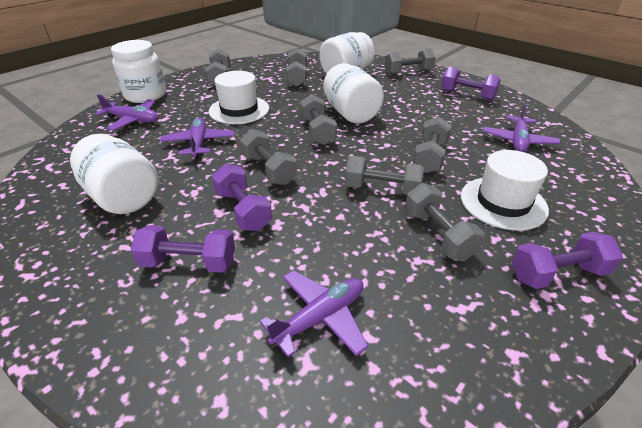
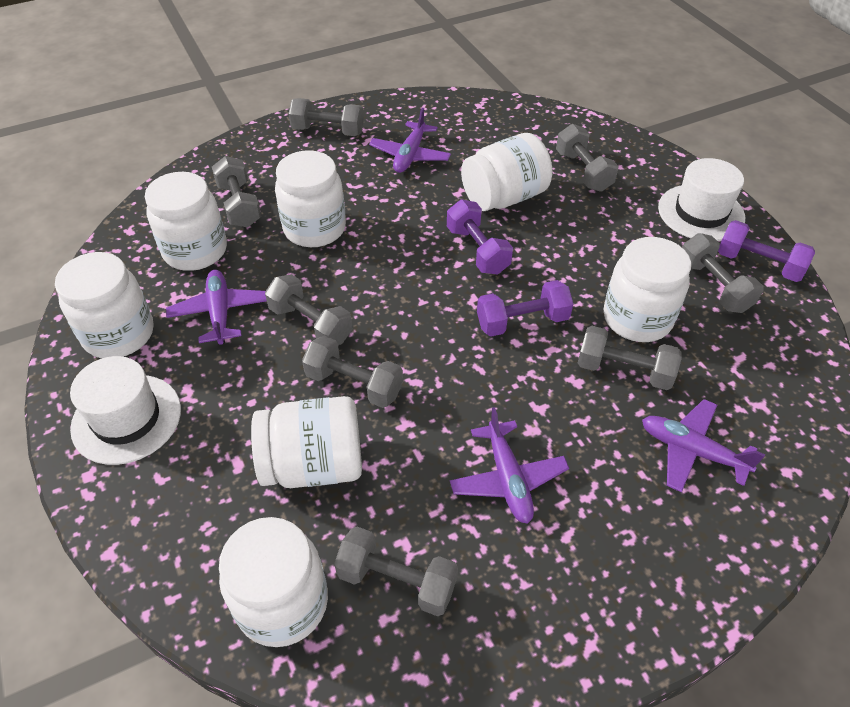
purple dumbbell: 4 -> 3
white jar: 4 -> 7

